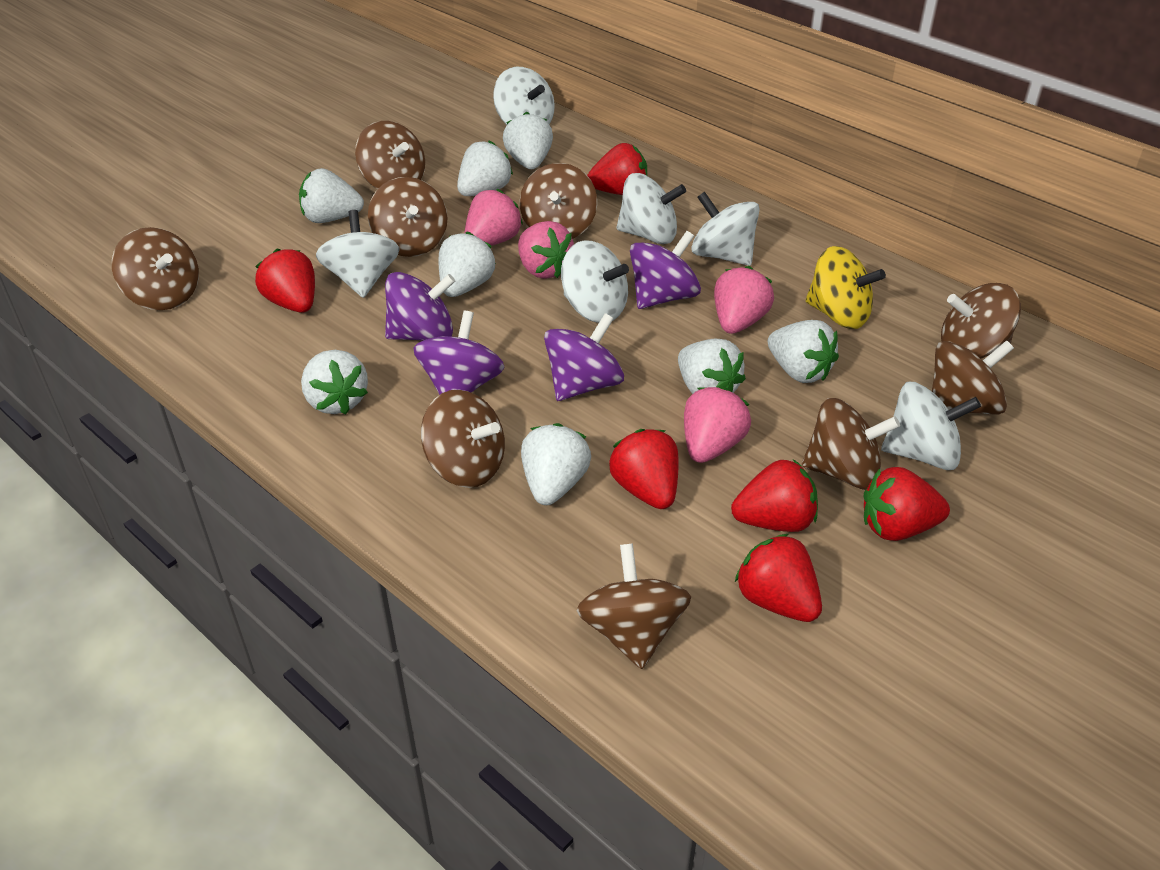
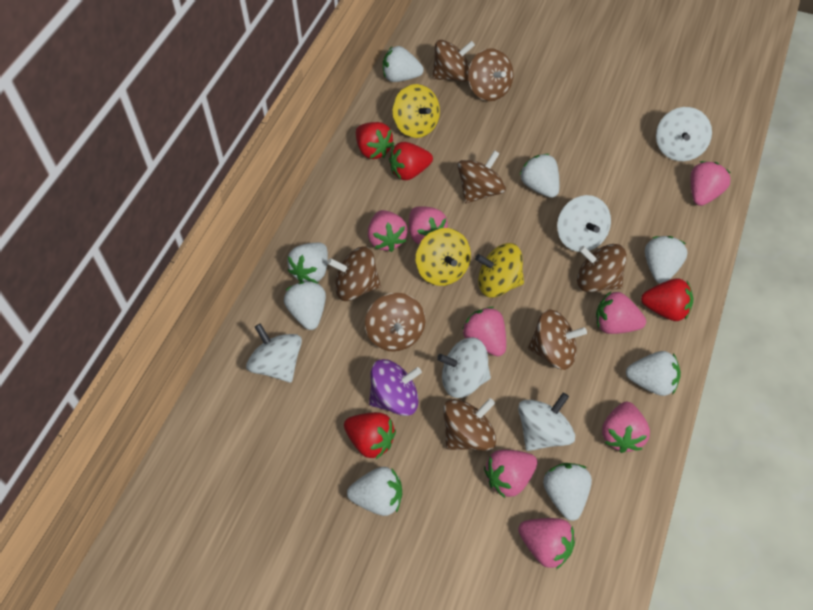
brown spinning top: 9 -> 8
pink strawberry: 4 -> 8
purple spinning top: 4 -> 1
red strawberry: 6 -> 4
white spinning top: 6 -> 5
yellow spinning top: 1 -> 3

